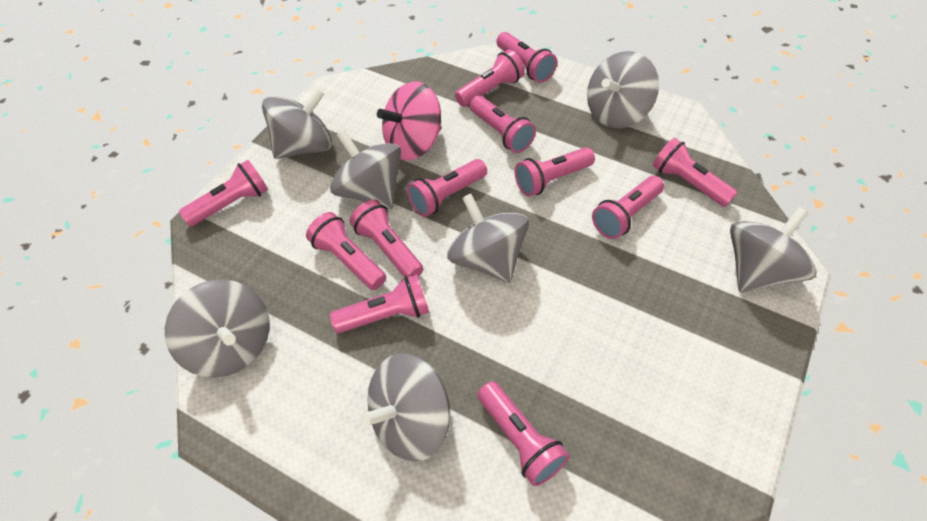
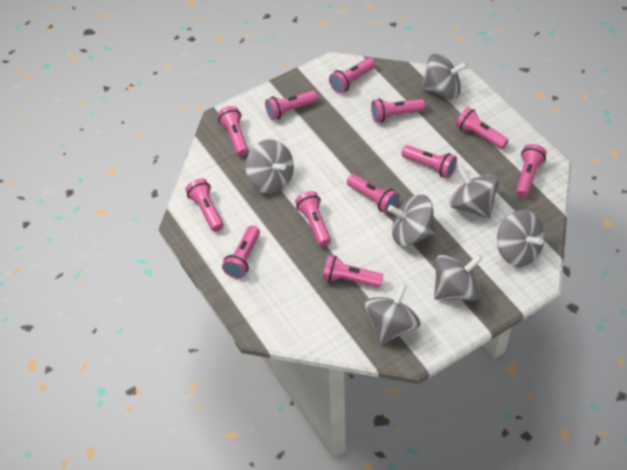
pink spinning top: 1 -> 0

